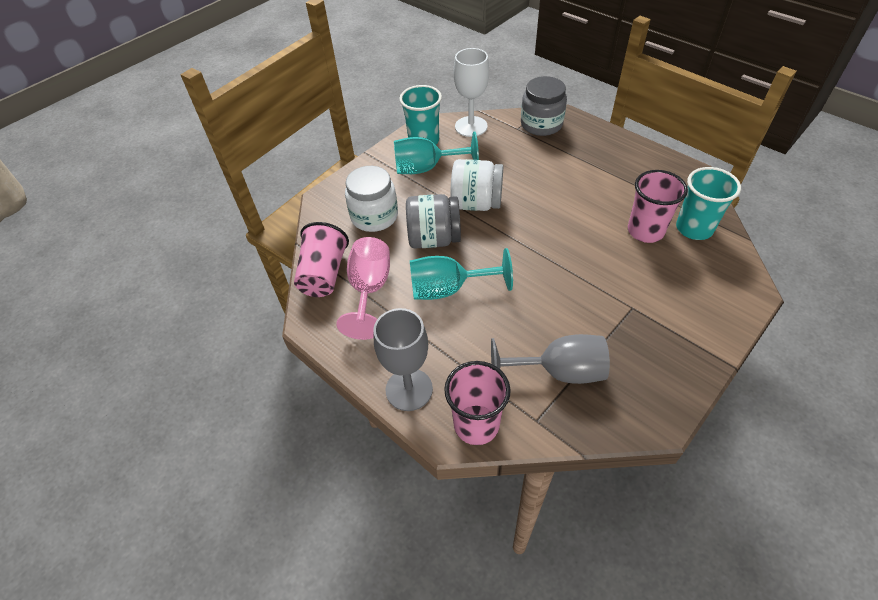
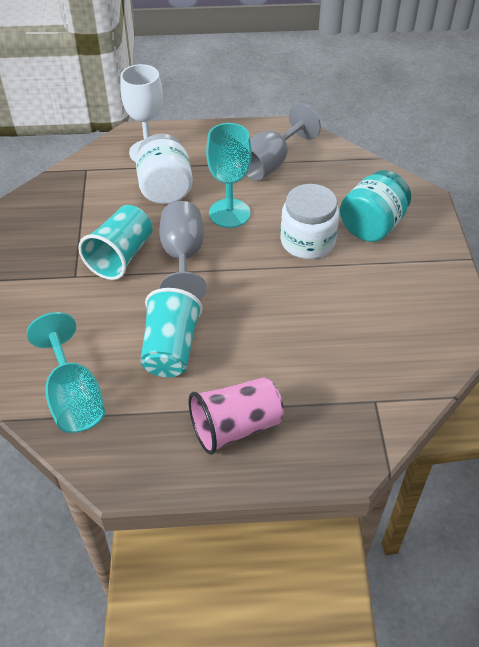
grey jar: 2 -> 0
pink cup: 3 -> 1
pink goblet: 1 -> 0
turquoise jar: 0 -> 1

